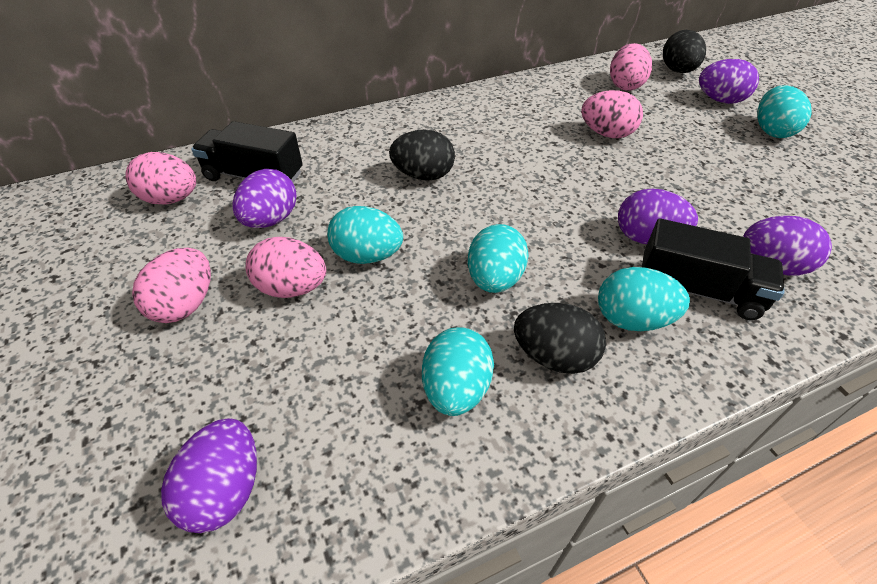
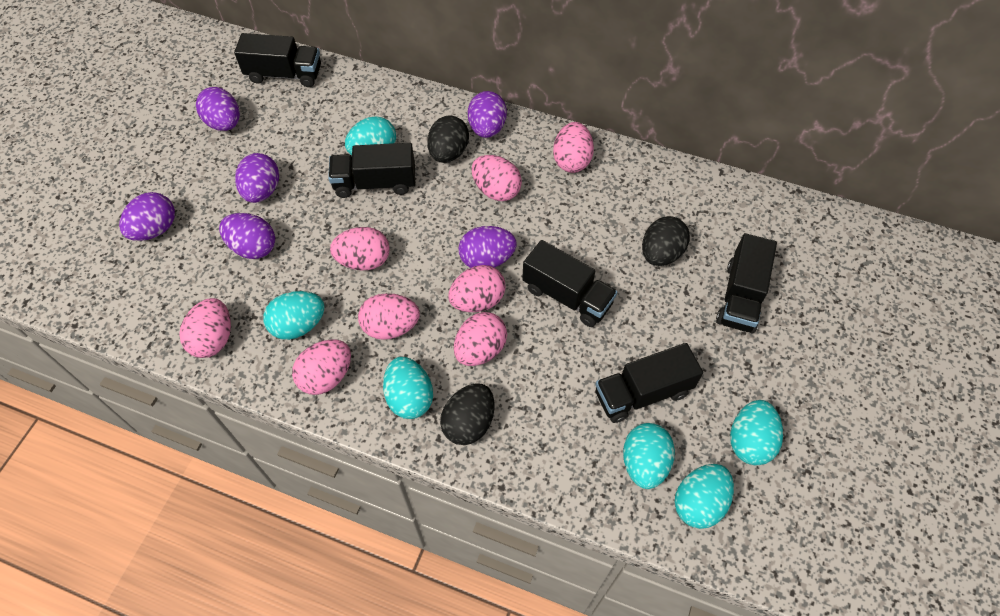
black truck: 2 -> 5
pink egg: 5 -> 8
purple egg: 5 -> 6
turquoise egg: 5 -> 6

